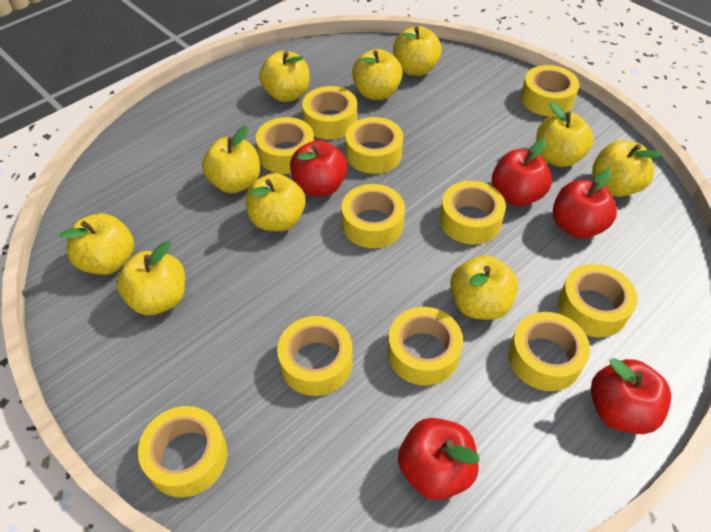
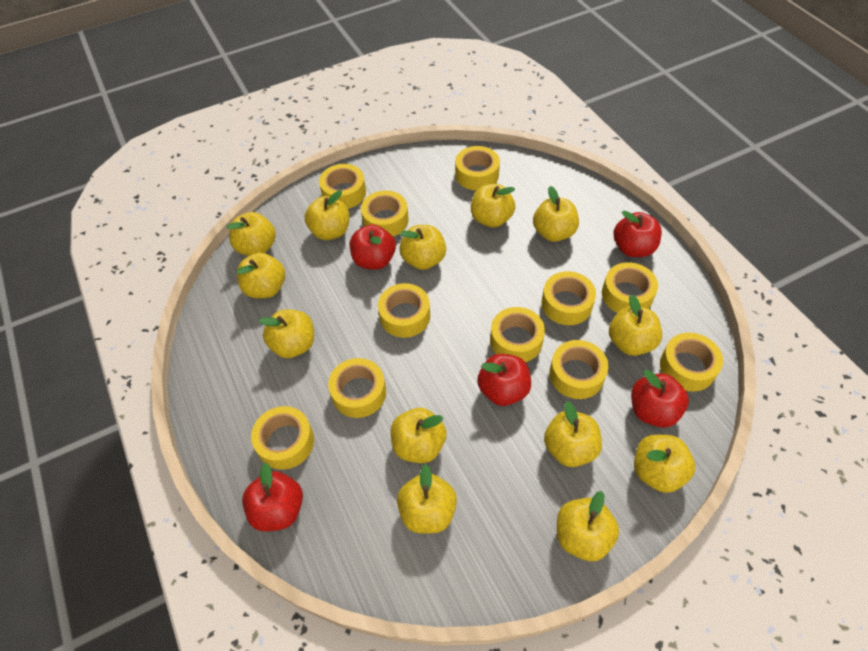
yellow apple: 10 -> 13

